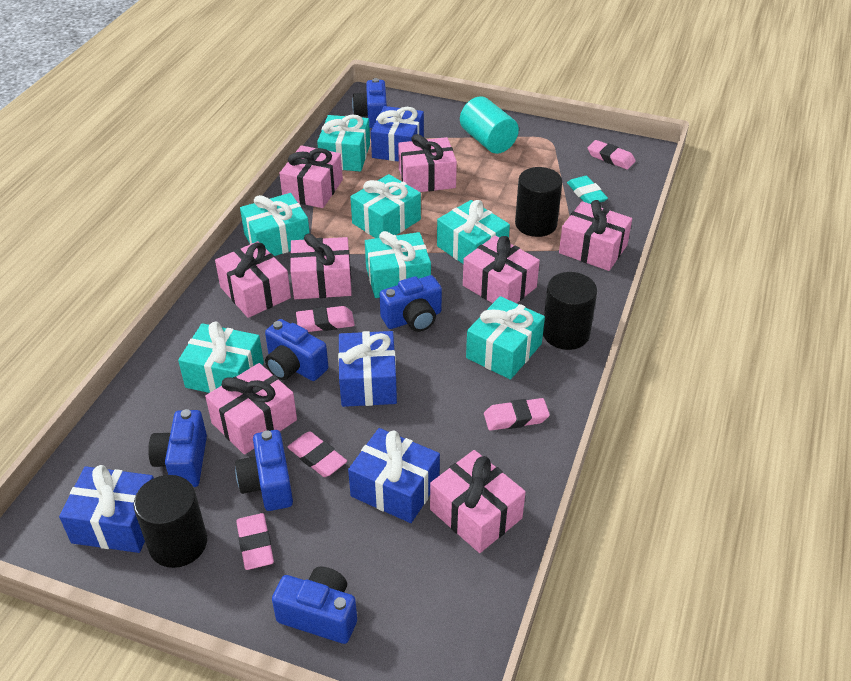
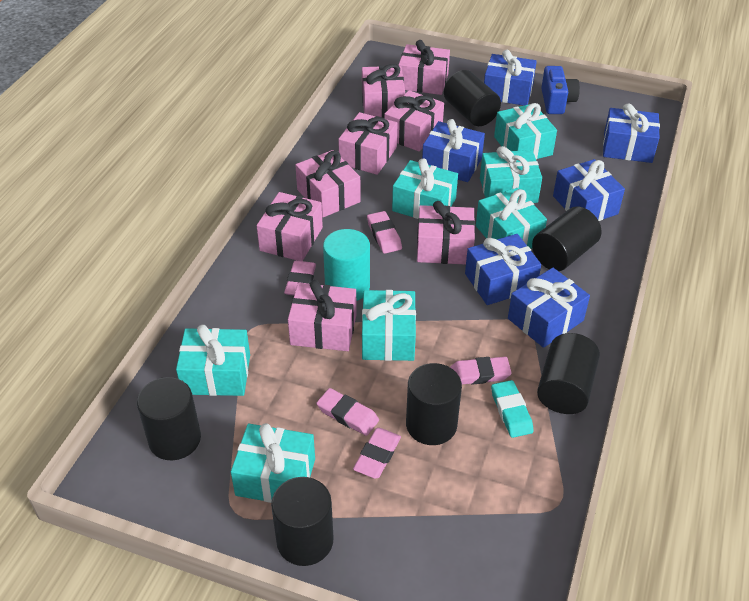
black cylinder: 3 -> 6
blue camera: 6 -> 1
blue gift: 4 -> 6

